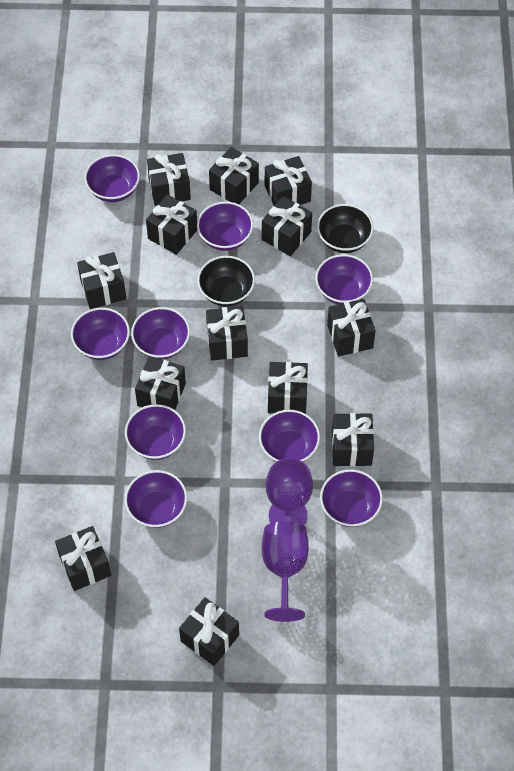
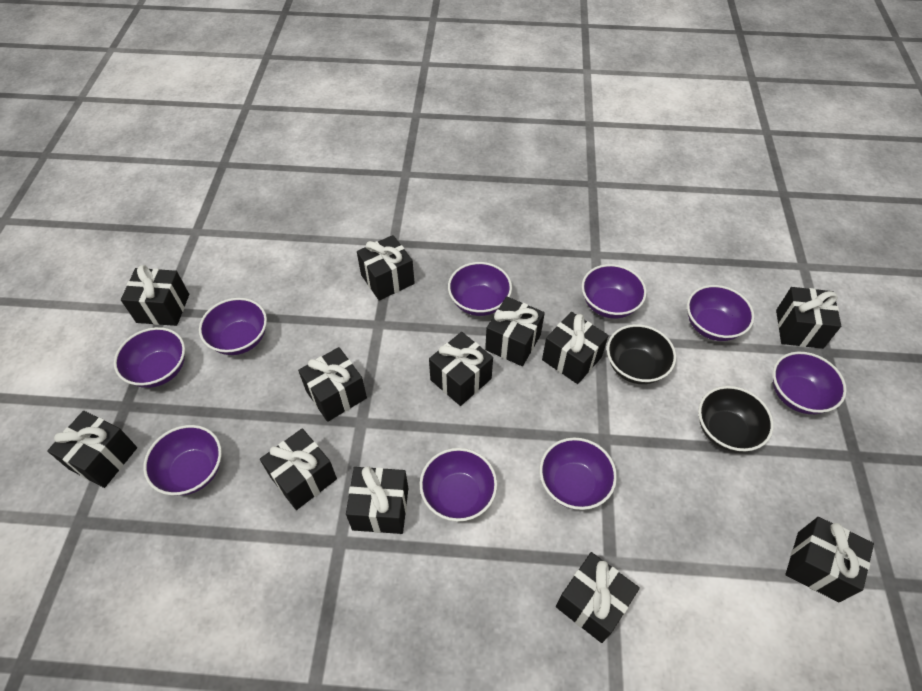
black gift: 13 -> 12
purple goblet: 2 -> 0

